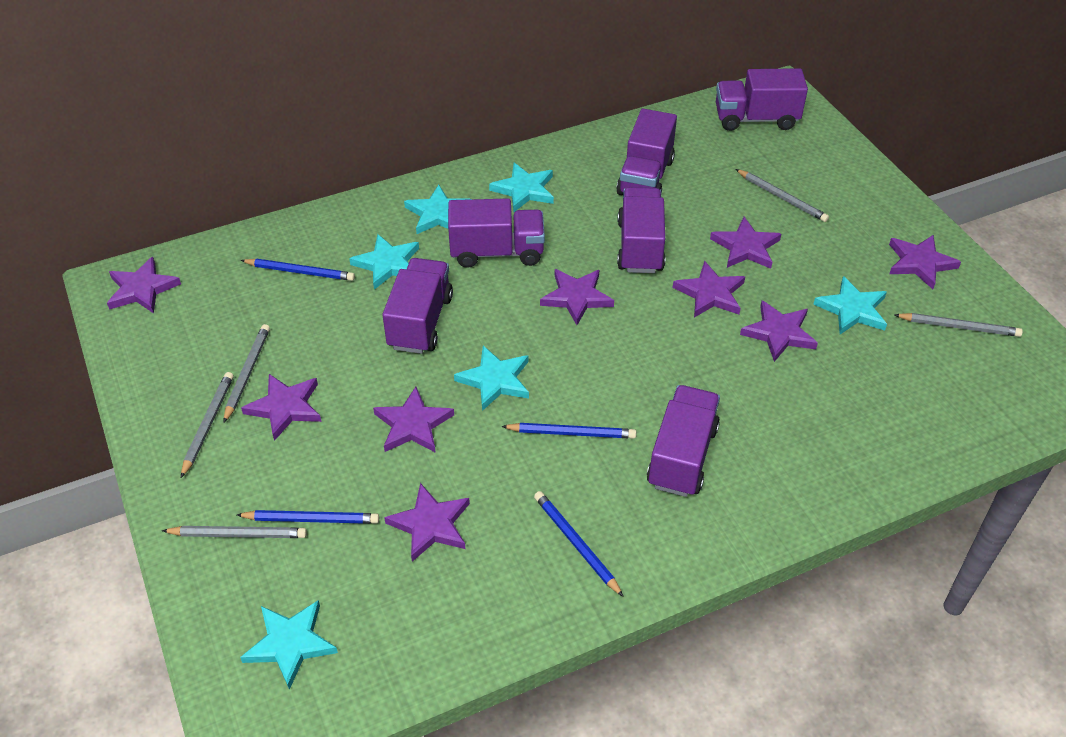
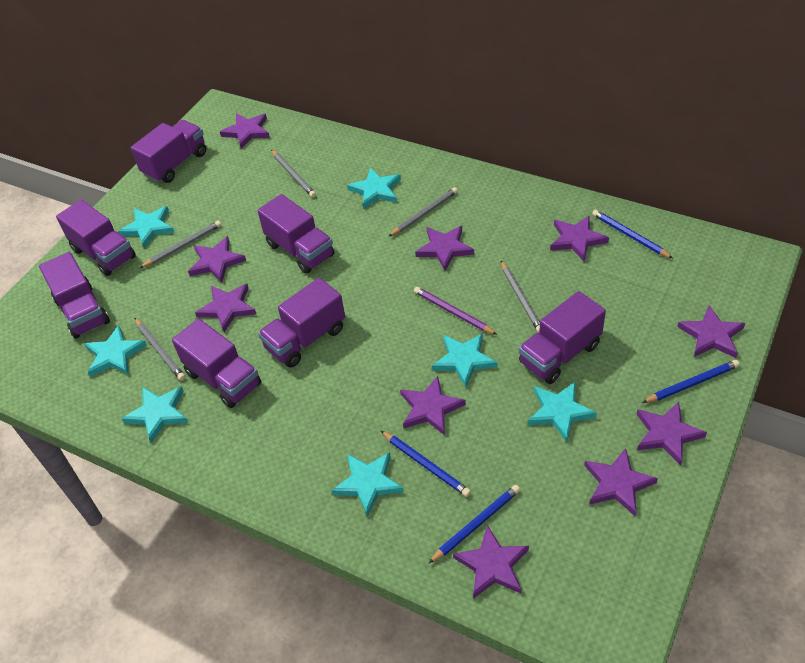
purple pencil: 0 -> 1
purple star: 9 -> 10
purple truck: 6 -> 7
turquoise star: 6 -> 7

